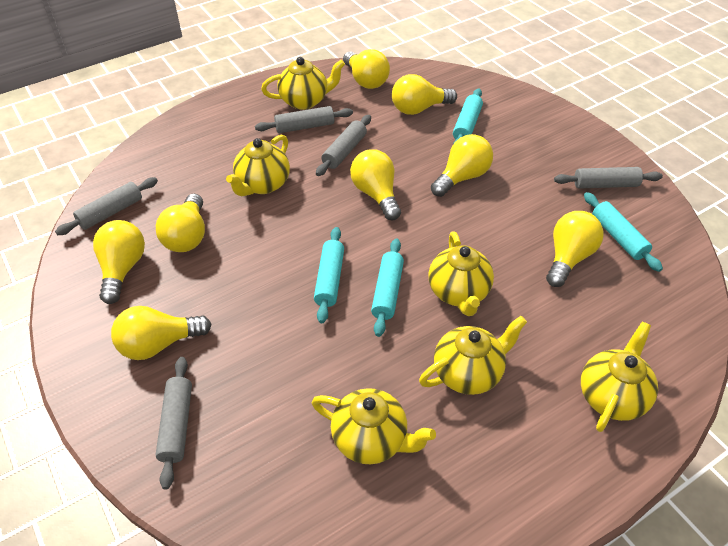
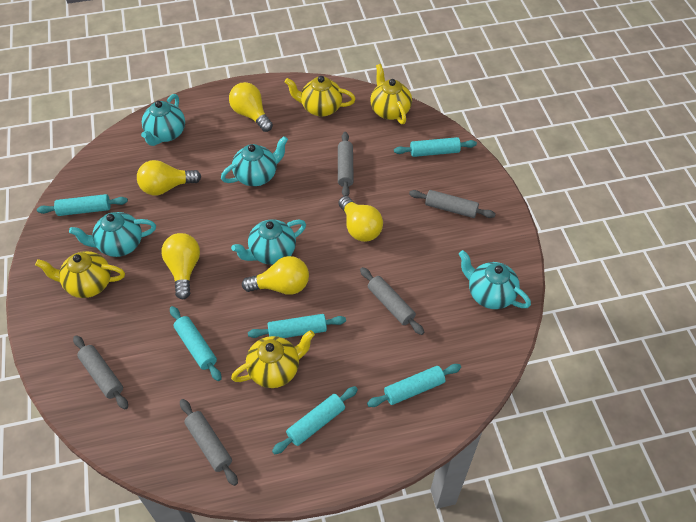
turquoise rolling pin: 4 -> 6
turquoise teapot: 0 -> 5
yellow light bulb: 8 -> 5
yellow teapot: 6 -> 4

